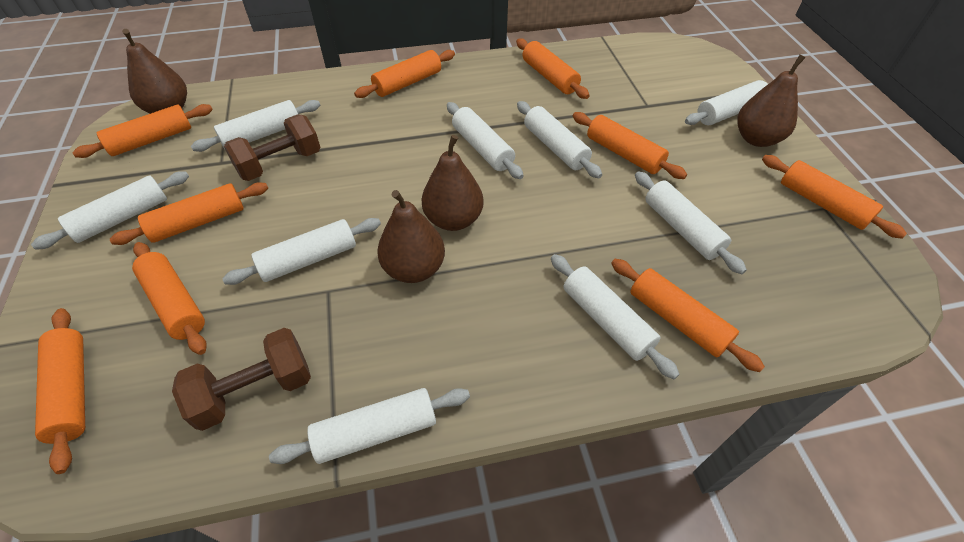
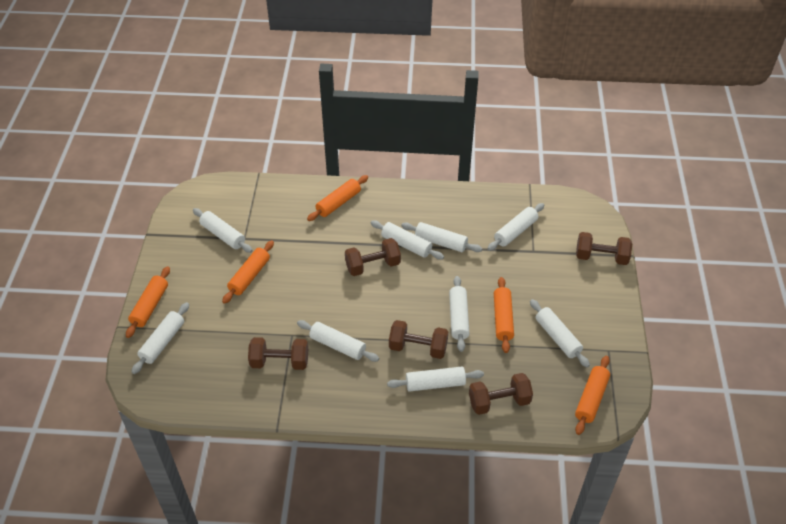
brown dumbbell: 2 -> 5
brown pear: 4 -> 0
orange rolling pin: 9 -> 5

